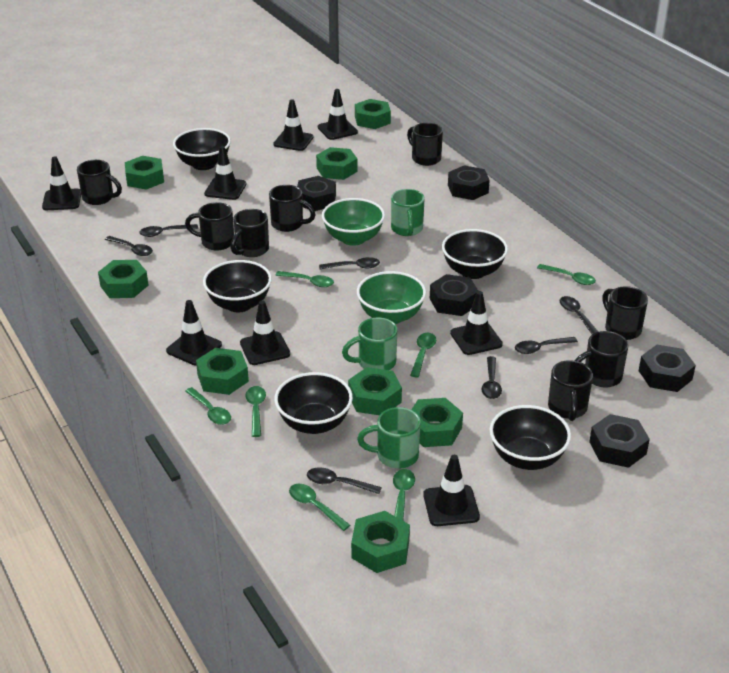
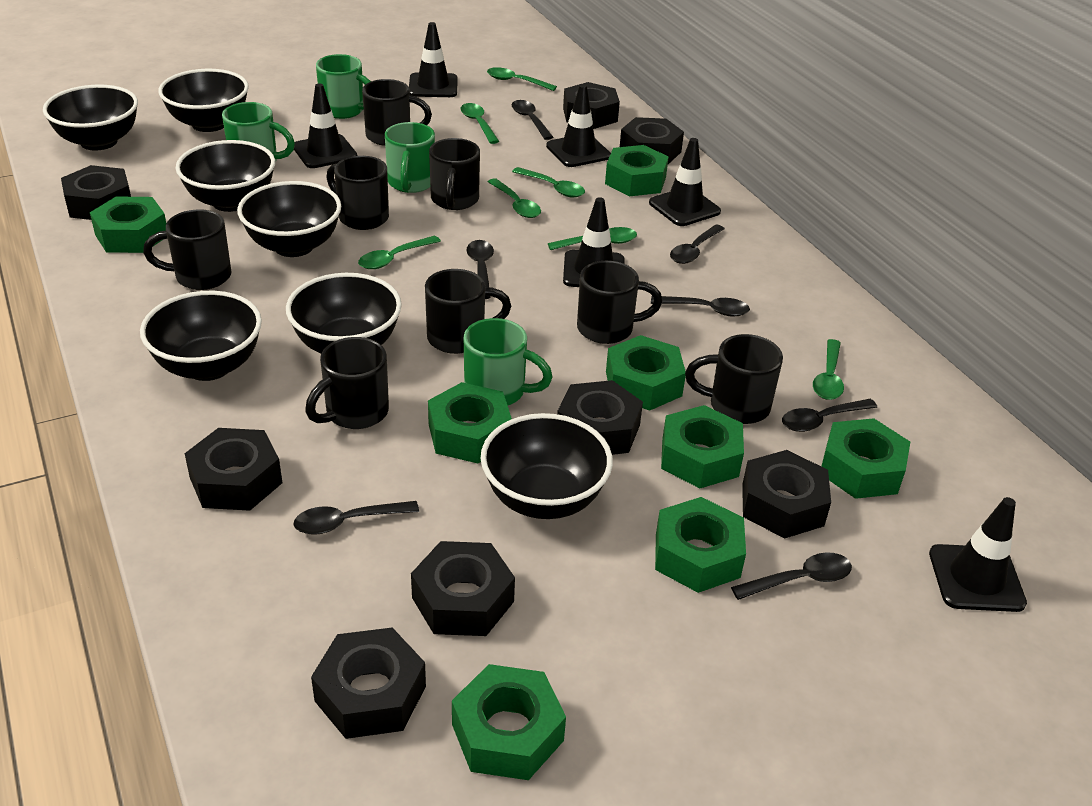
black bowl: 5 -> 7
black nut: 5 -> 8
black traffic cone: 8 -> 6
green bowl: 2 -> 0
green mug: 3 -> 4

